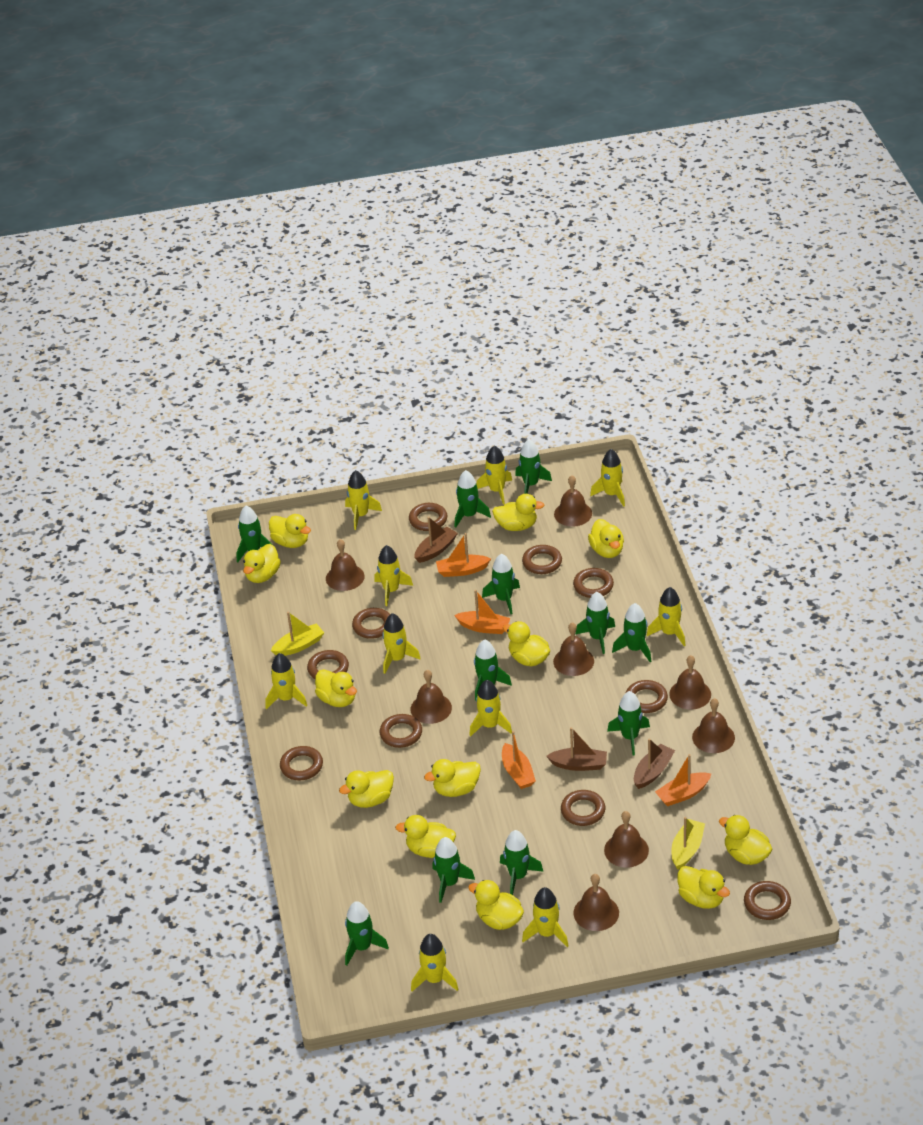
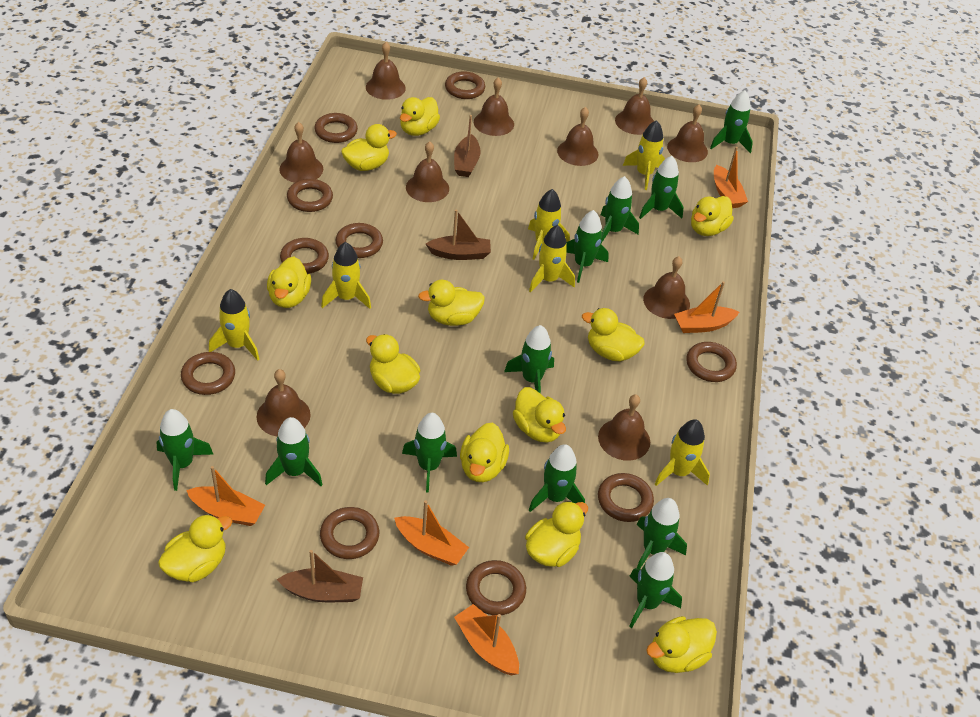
brown bell: 8 -> 10
orange boat: 4 -> 5
yellow boat: 2 -> 0
yellow rocket: 10 -> 6

